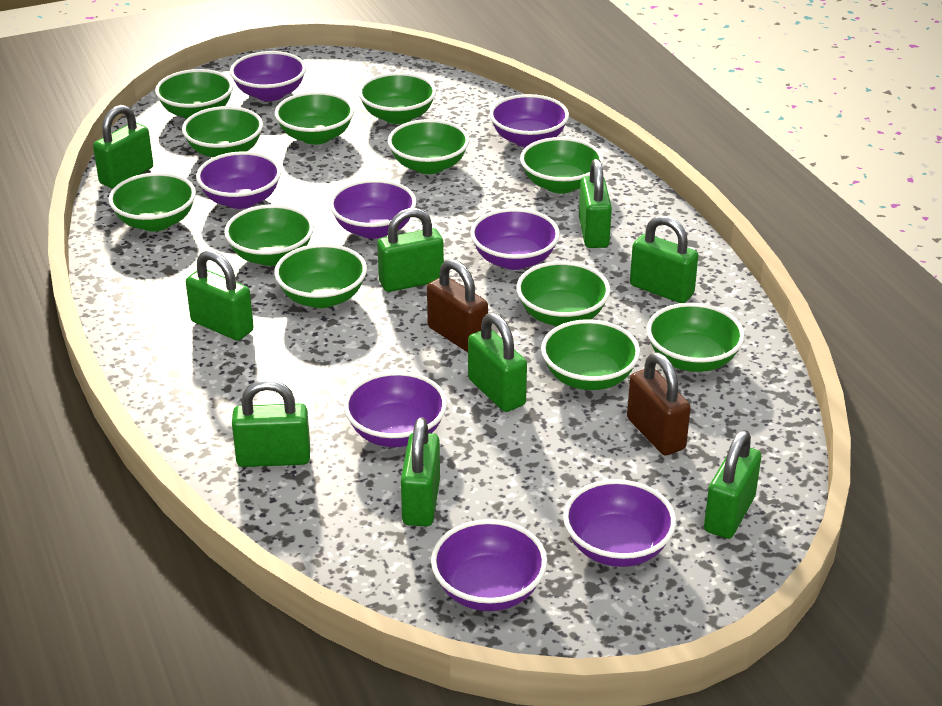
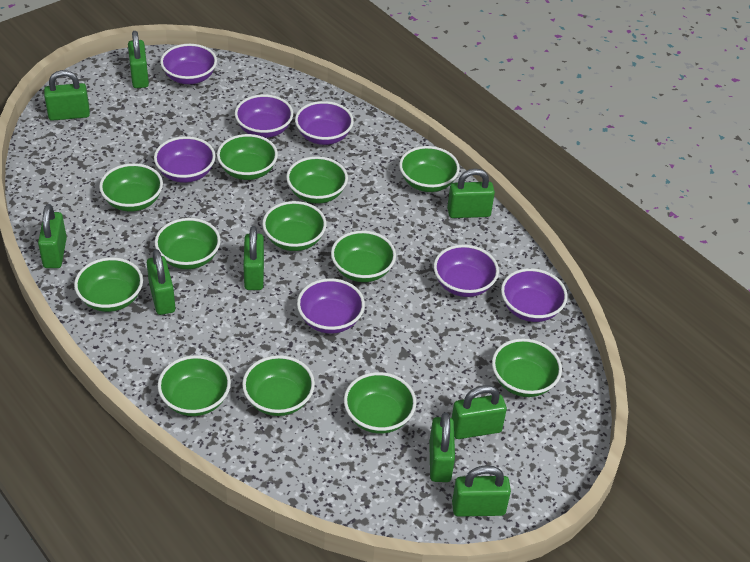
brown padlock: 2 -> 0
purple bowl: 8 -> 7

